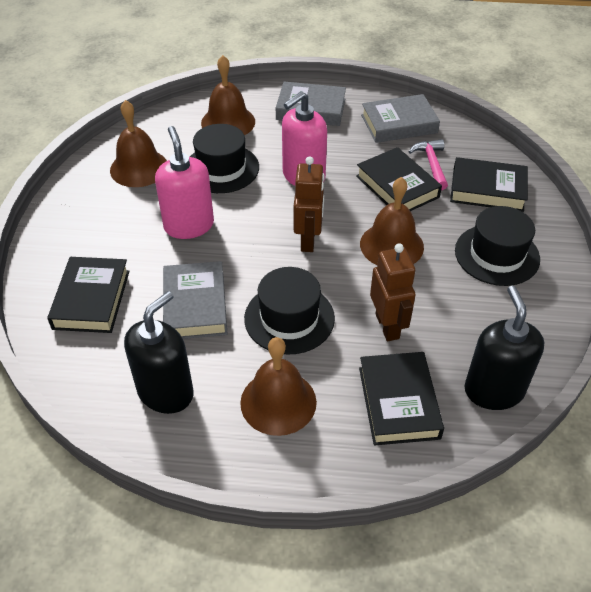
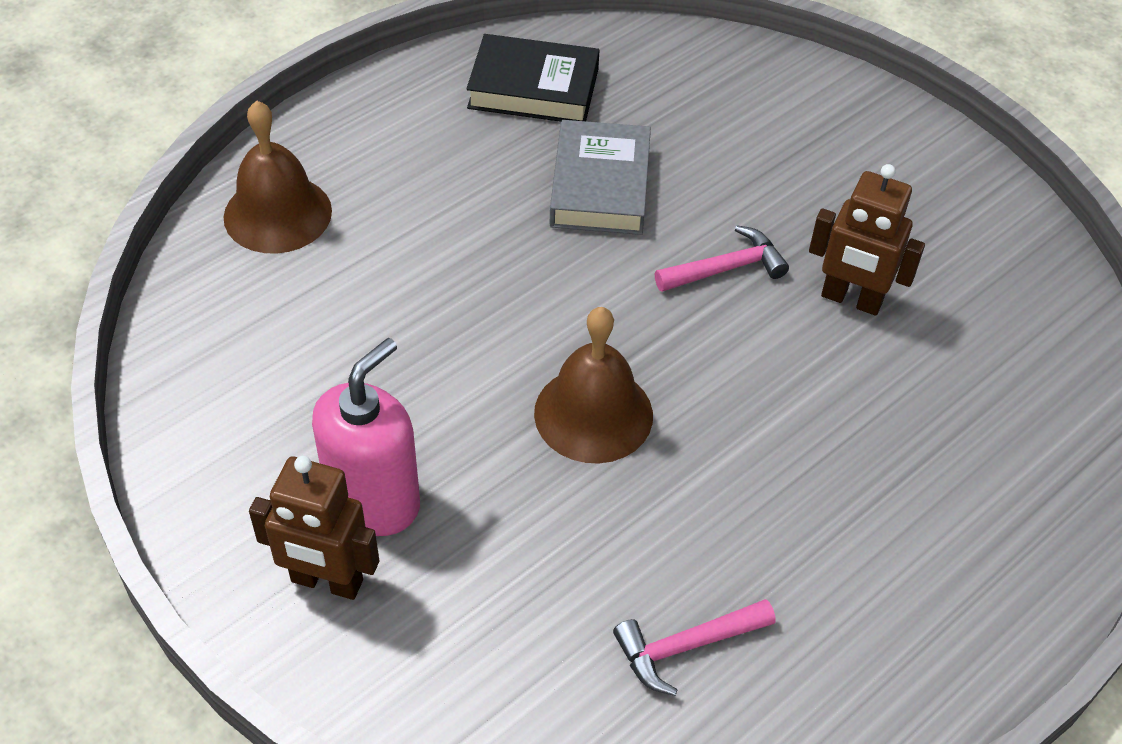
black book: 4 -> 1
black hat: 3 -> 0
black soap dispenser: 2 -> 0
brown bell: 4 -> 2
grey book: 3 -> 1
pink hammer: 1 -> 2
pink soap dispenser: 2 -> 1

